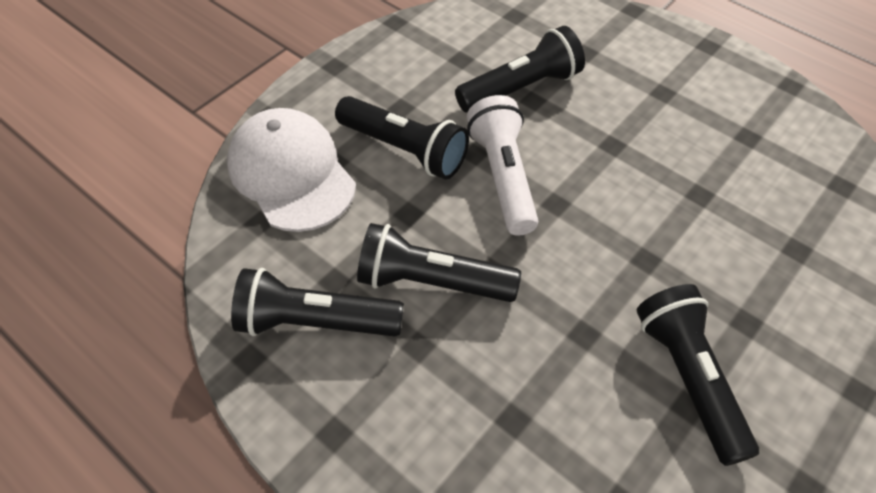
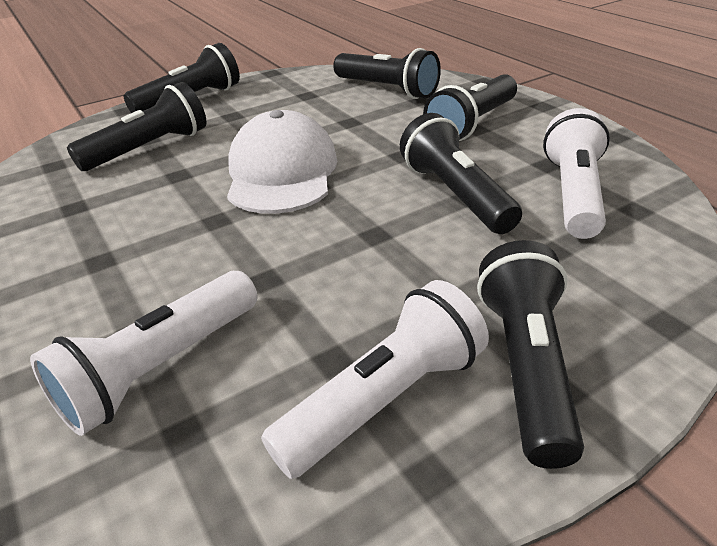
black flashlight: 5 -> 6
white flashlight: 1 -> 3

